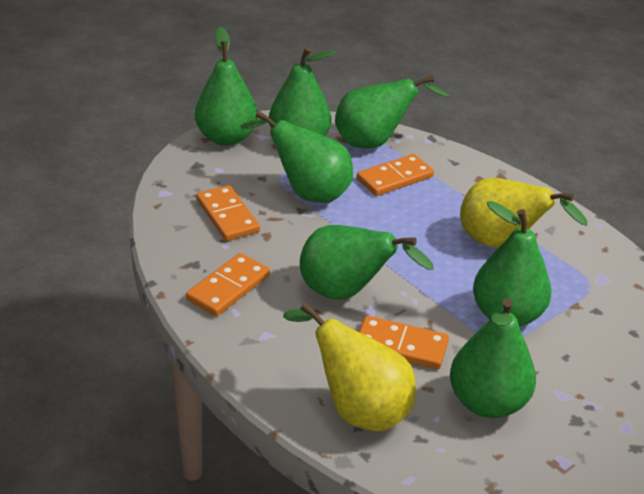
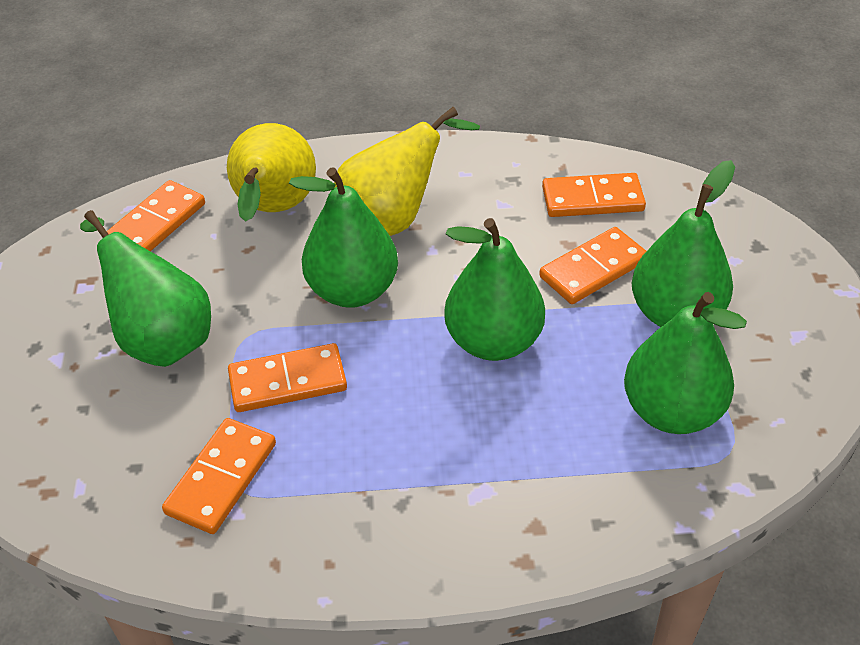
green pear: 7 -> 5
orange domino: 4 -> 5

